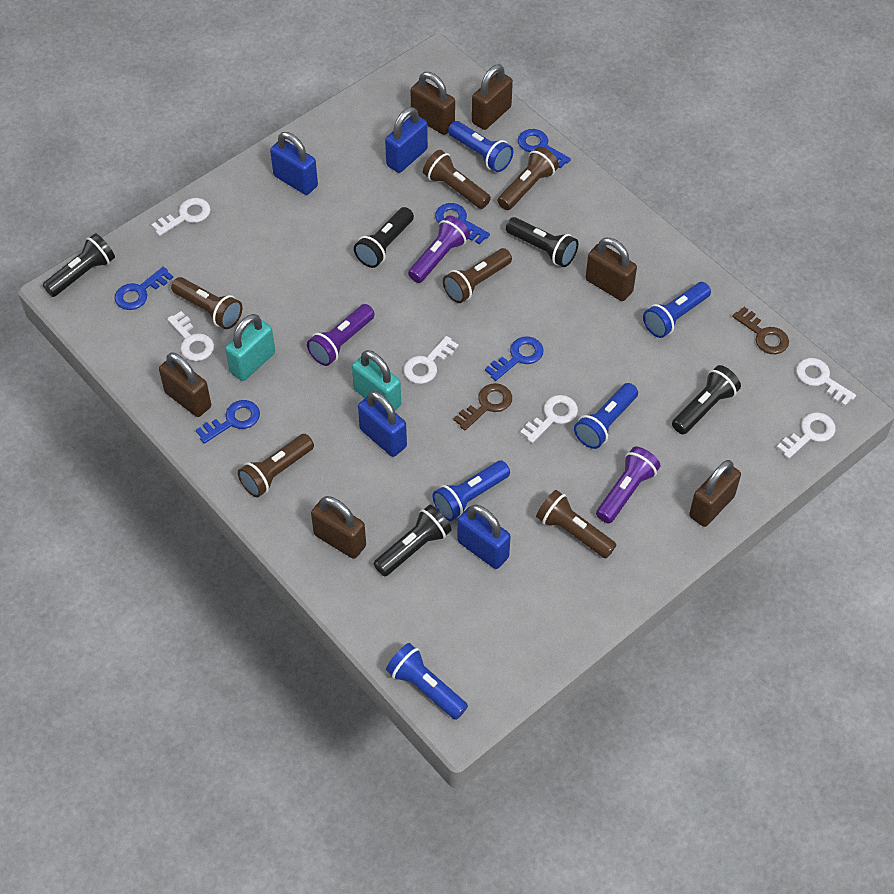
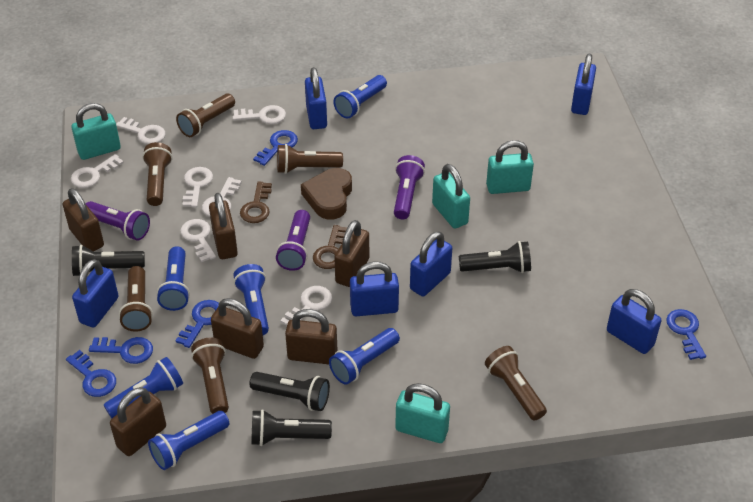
black flashlight: 5 -> 4
blue flashlight: 5 -> 6
blue padlock: 4 -> 6
brown heart: 0 -> 1
turquoise padlock: 2 -> 4
white key: 6 -> 7

